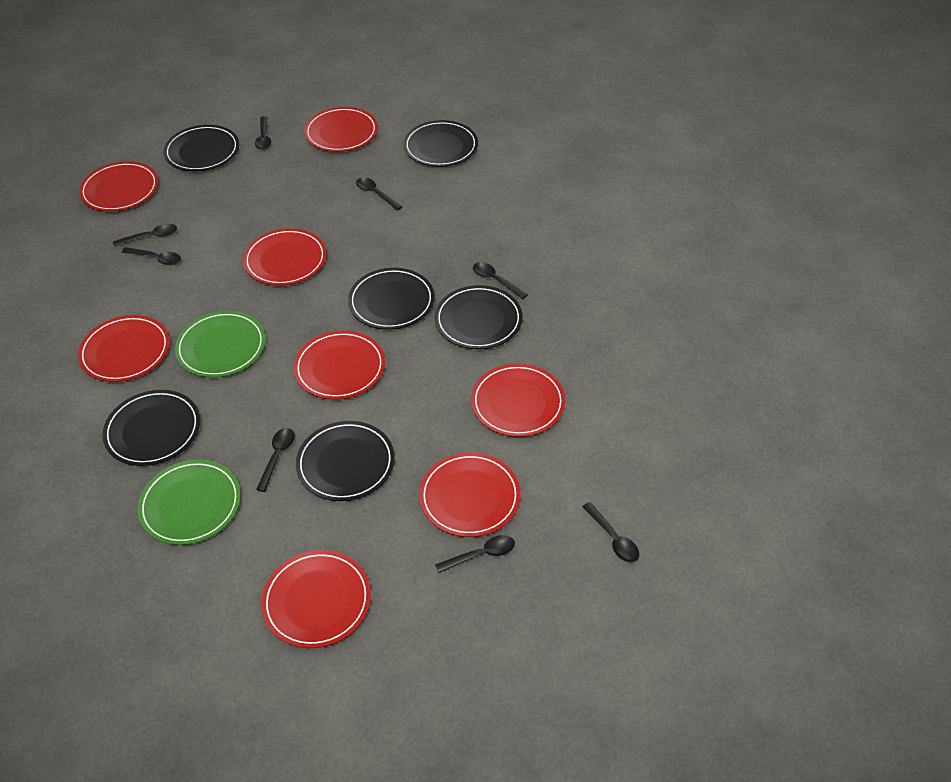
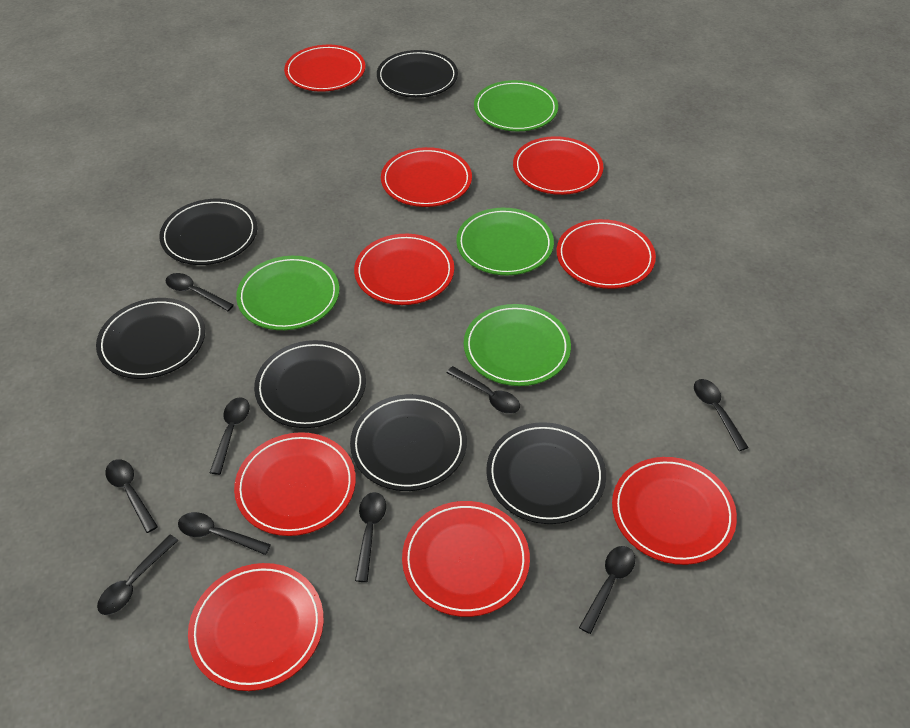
black spoon: 8 -> 9
green plate: 2 -> 4
red plate: 8 -> 9

